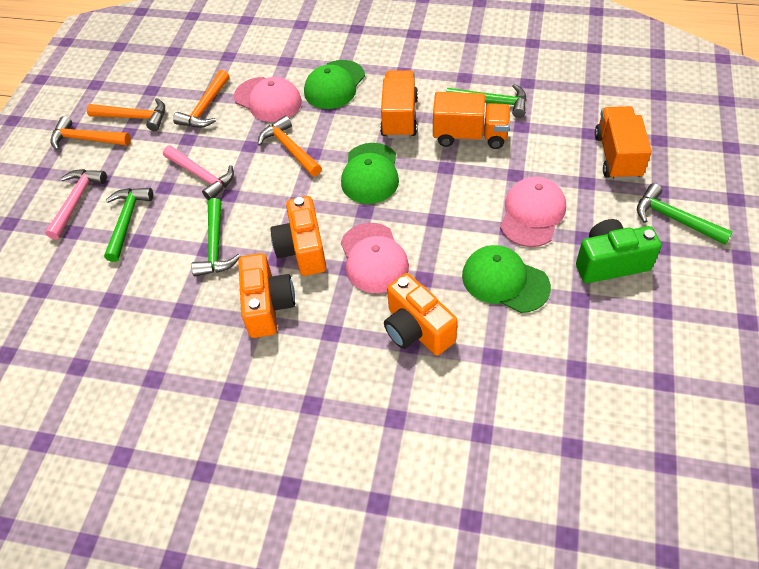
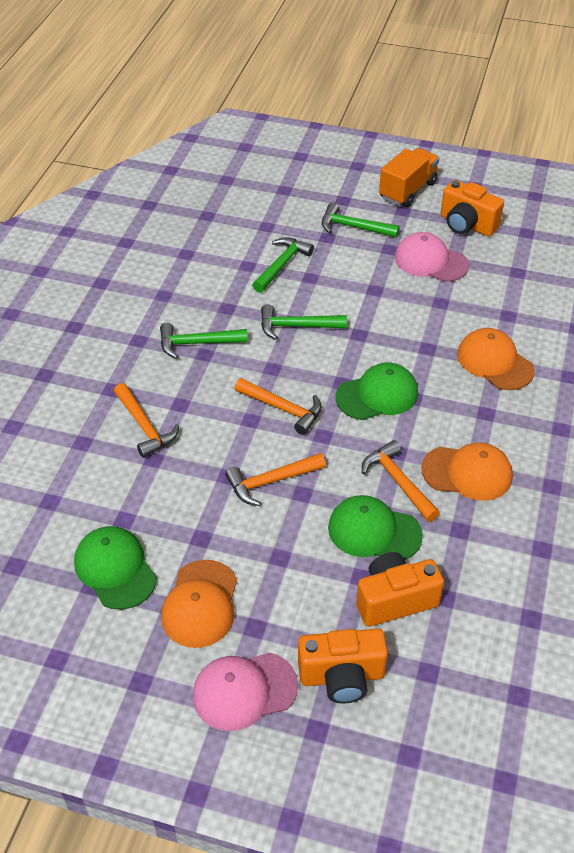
green camera: 1 -> 0
orange cap: 0 -> 3
orange truck: 3 -> 1
pink cap: 3 -> 2
pink hammer: 2 -> 0

